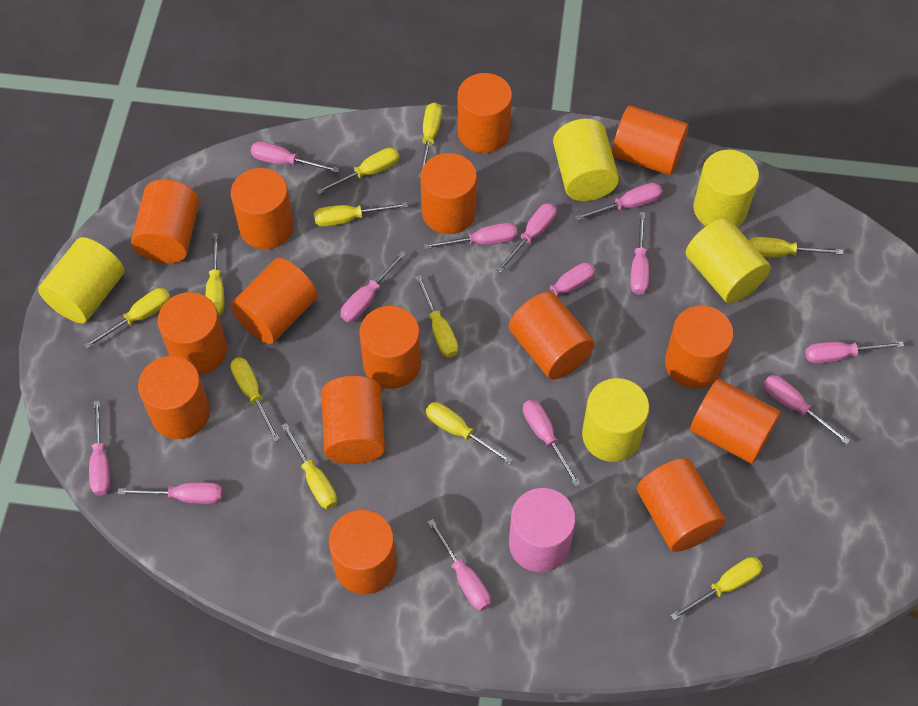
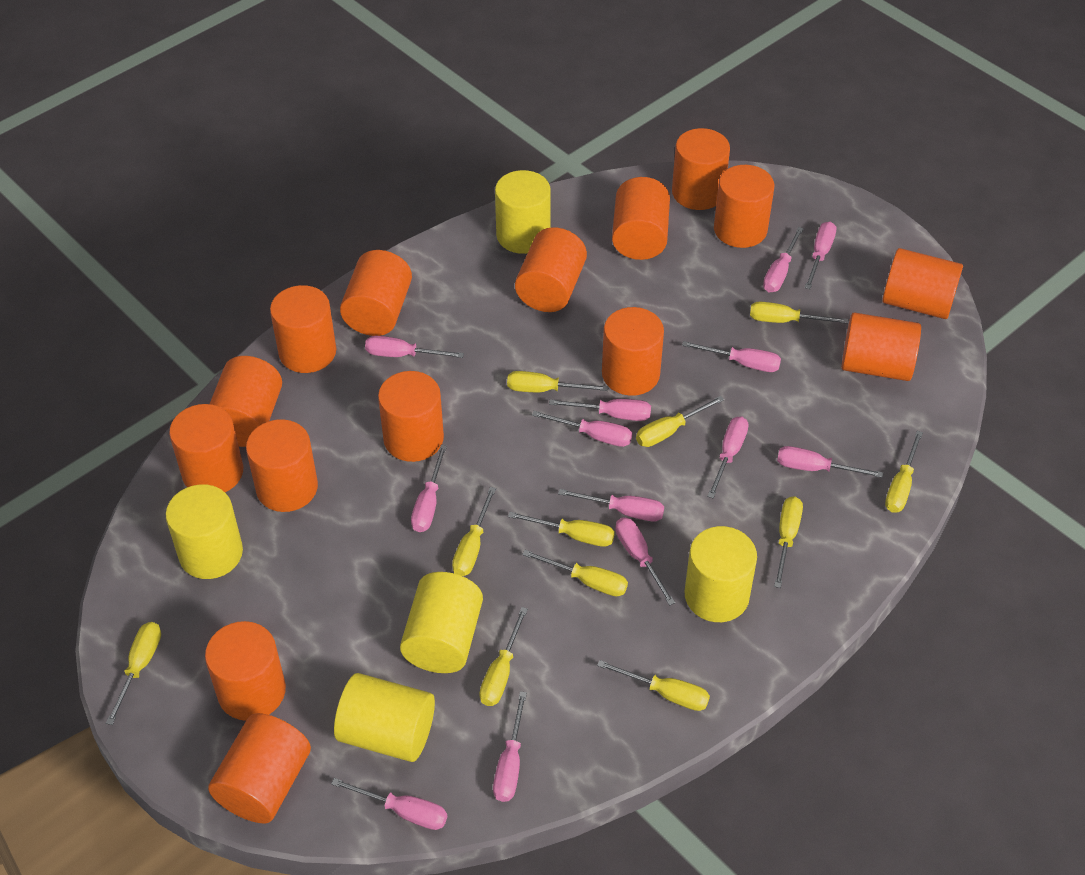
pink cylinder: 1 -> 0

